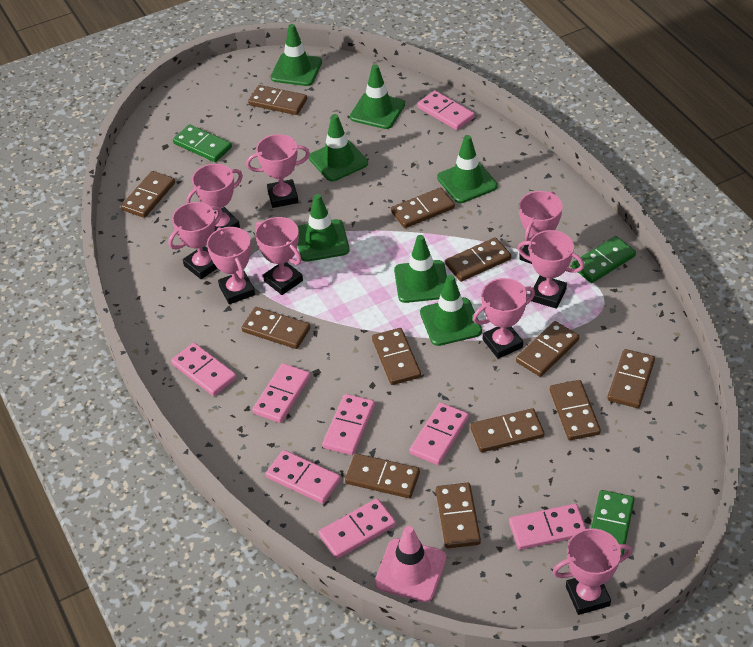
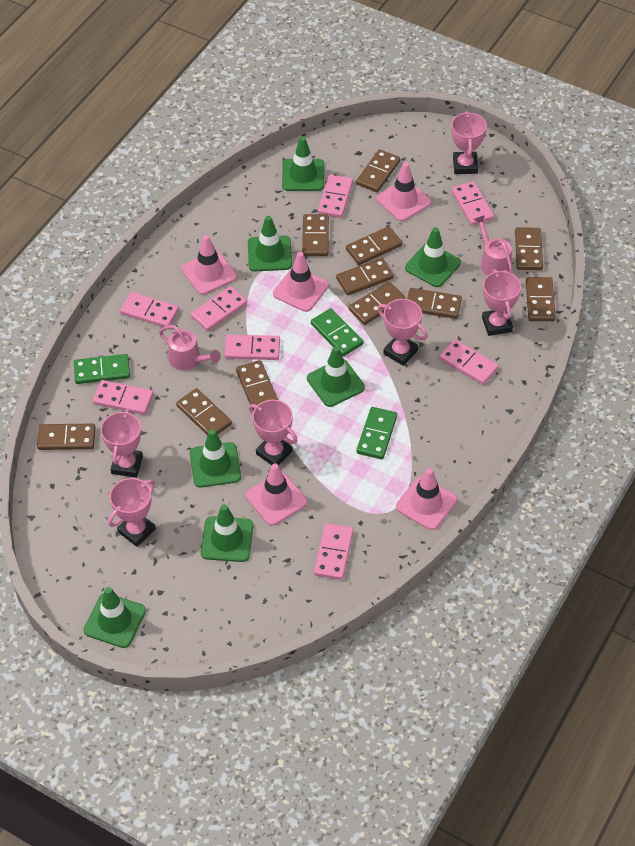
brown domino: 12 -> 11
pink traffic cone: 1 -> 5
pink trophy: 9 -> 6
pink watering can: 0 -> 2

